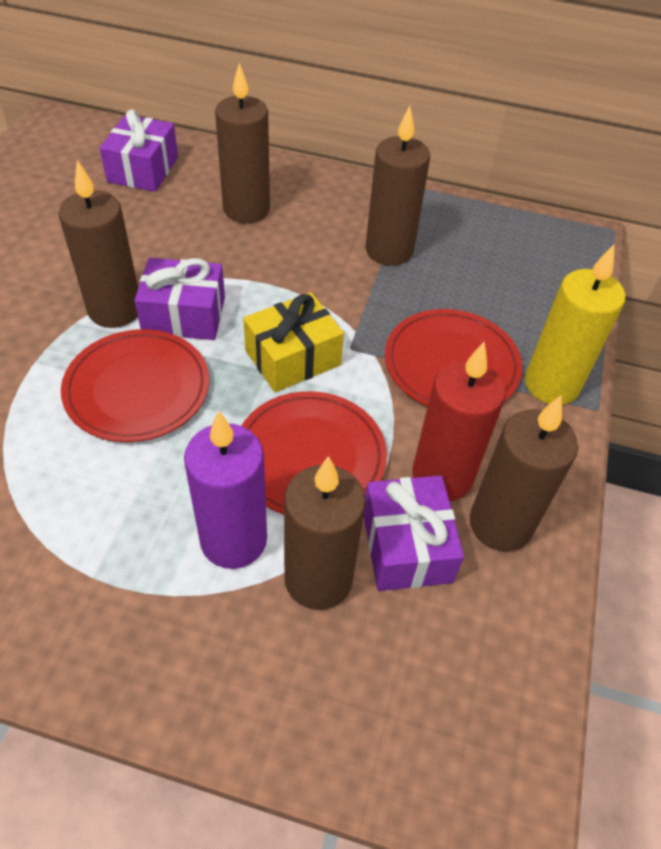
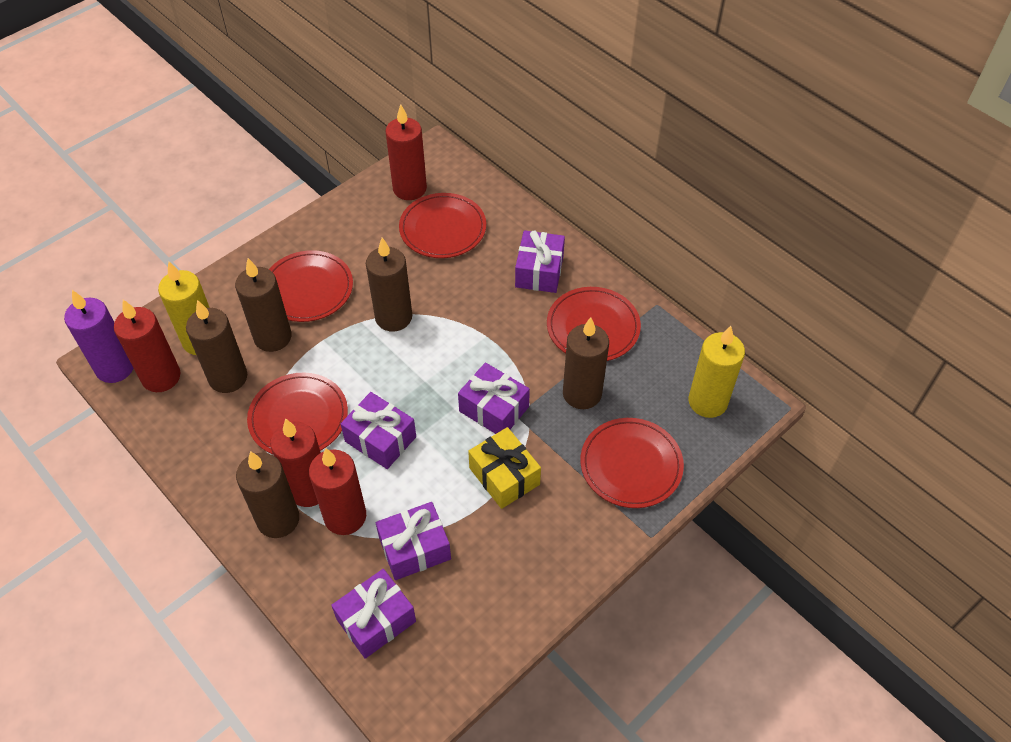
purple gift: 3 -> 5
red candle: 1 -> 4
red plate: 3 -> 5
yellow candle: 1 -> 2

